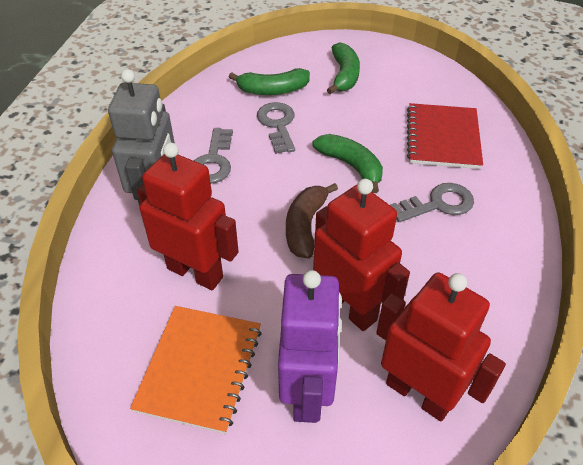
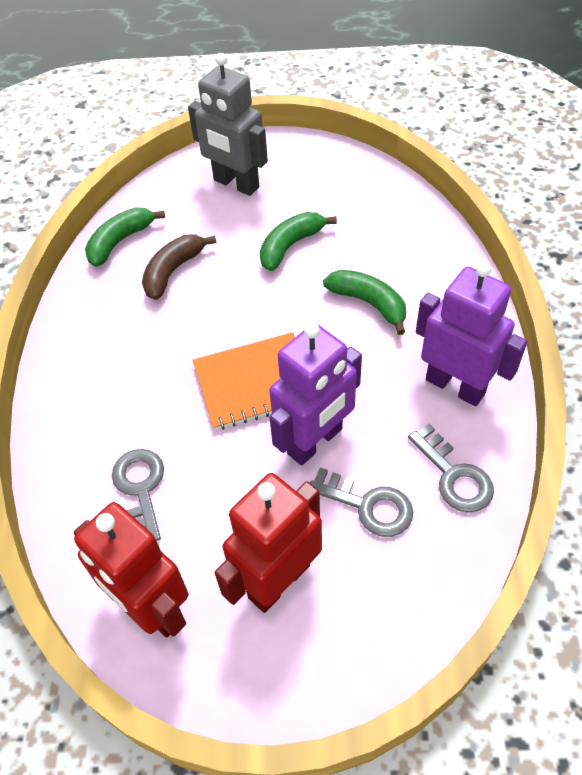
purple robot: 1 -> 2
red notebook: 1 -> 0
red robot: 3 -> 2

